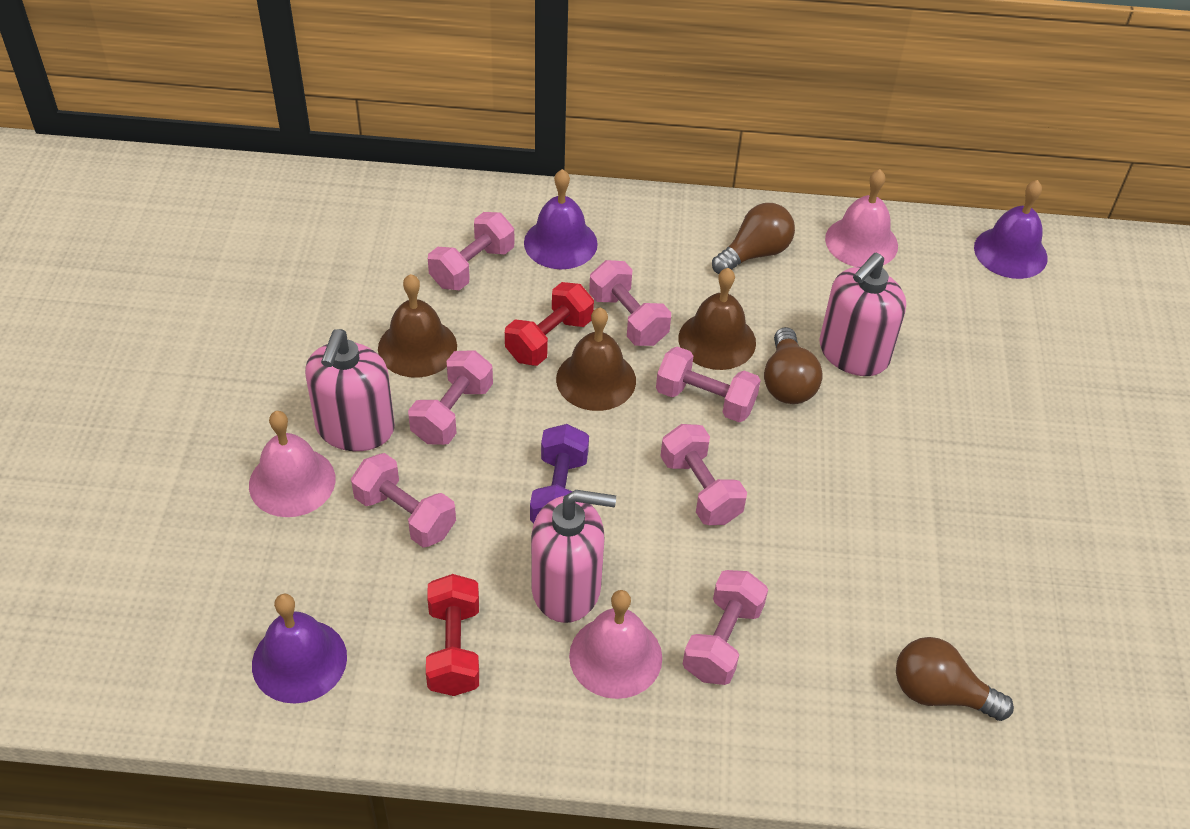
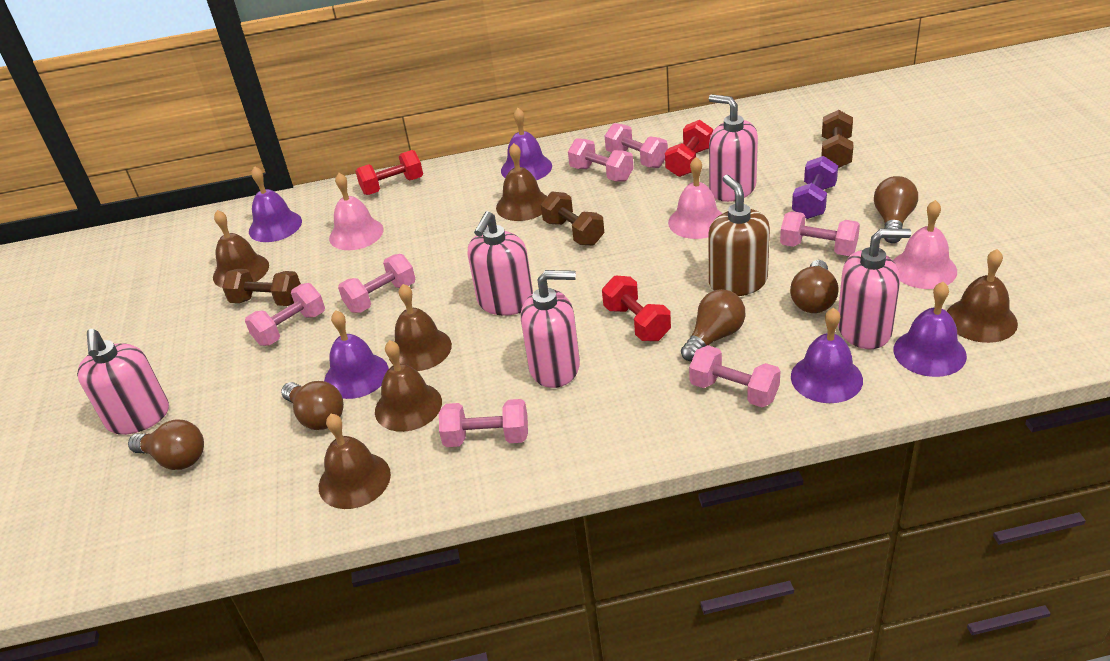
brown bell: 3 -> 6
brown dumbbell: 0 -> 3
brown light bulb: 3 -> 5
brown soap dispenser: 0 -> 1
pink soap dispenser: 3 -> 5
purple bell: 3 -> 5
red dumbbell: 2 -> 3

